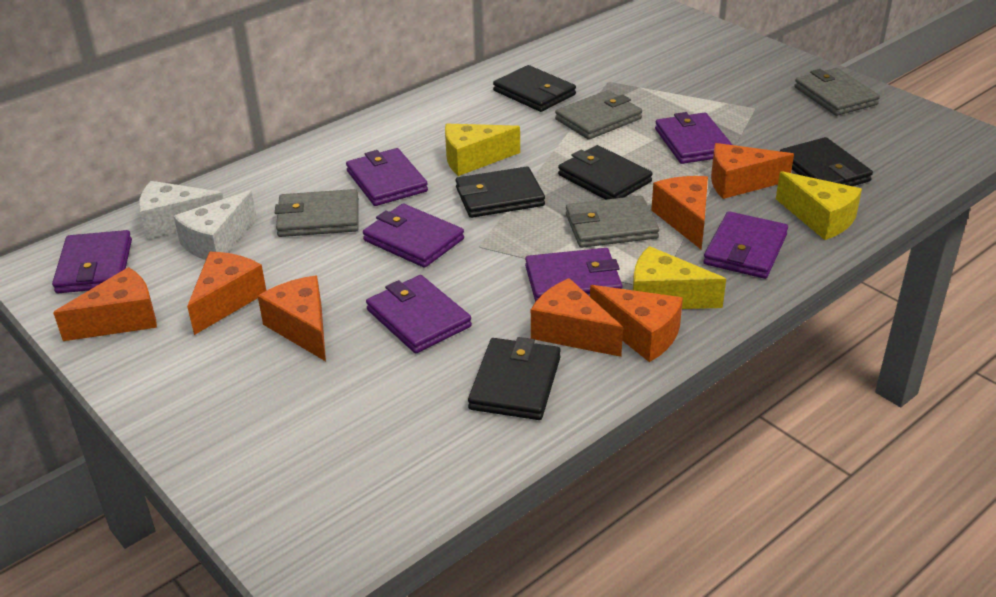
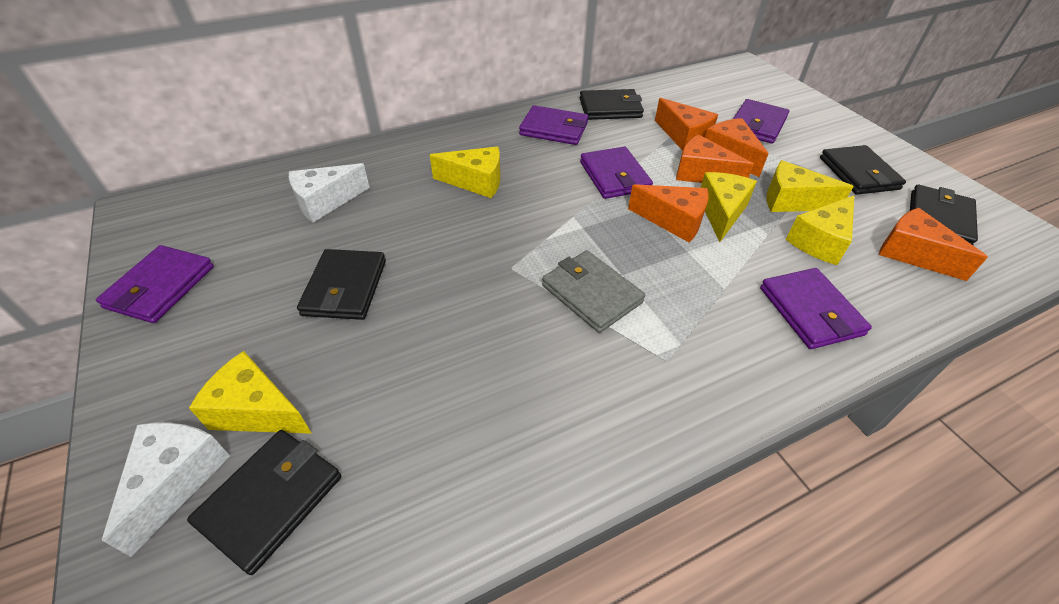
grey wallet: 4 -> 1
orange cheese: 7 -> 5
purple wallet: 7 -> 5
yellow cheese: 3 -> 5

